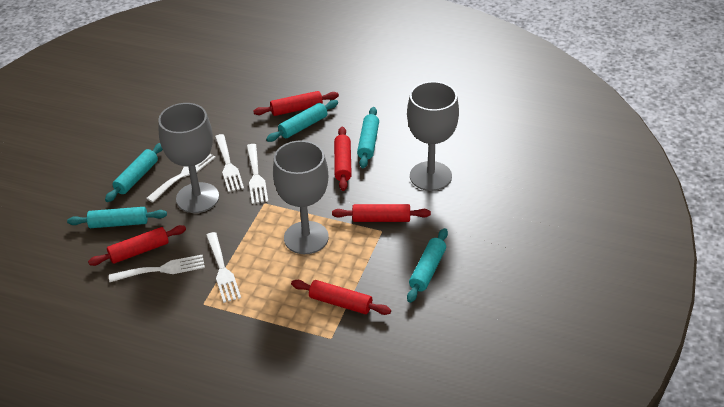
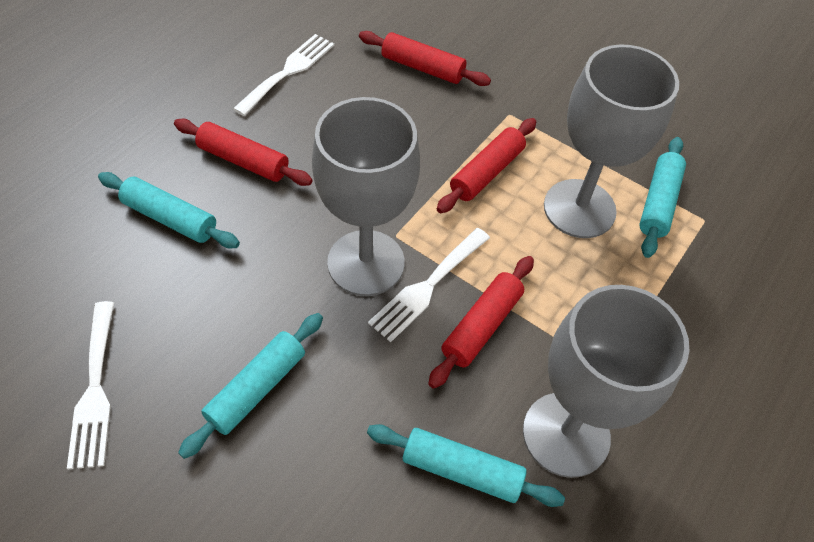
red rolling pin: 5 -> 4
turquoise rolling pin: 5 -> 4
white fork: 5 -> 3

